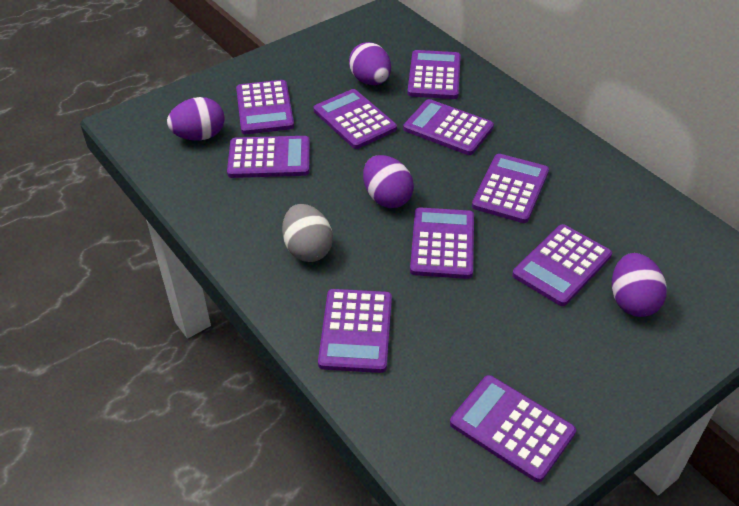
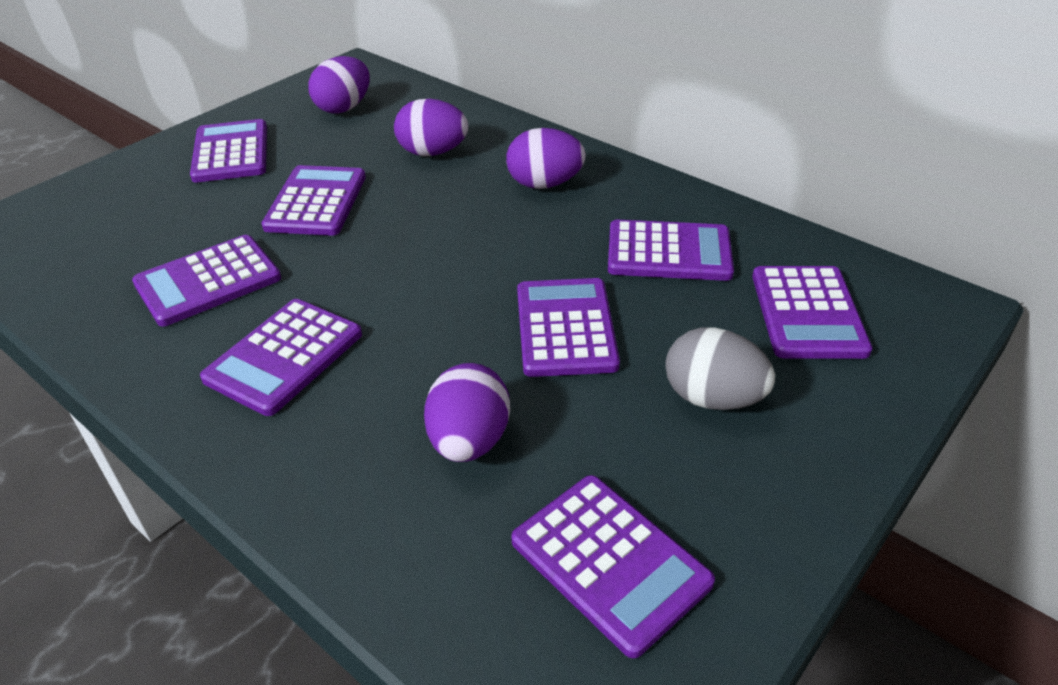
purple calculator: 10 -> 8

